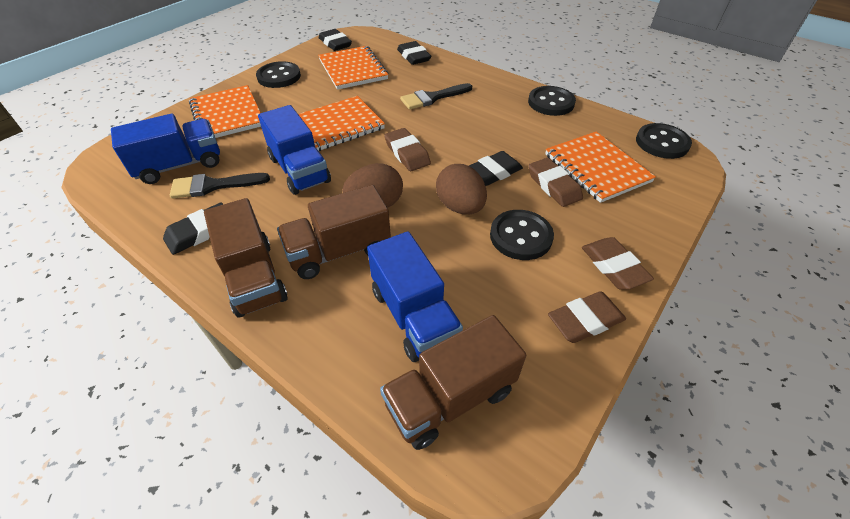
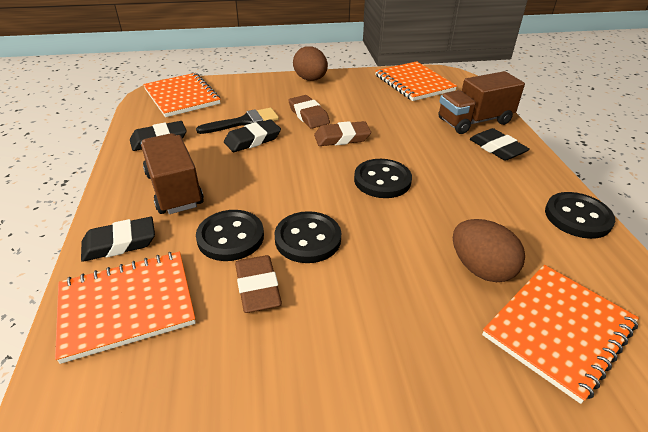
black brush: 2 -> 1
blue truck: 3 -> 0
brown eraser: 4 -> 3
brown truck: 3 -> 2

